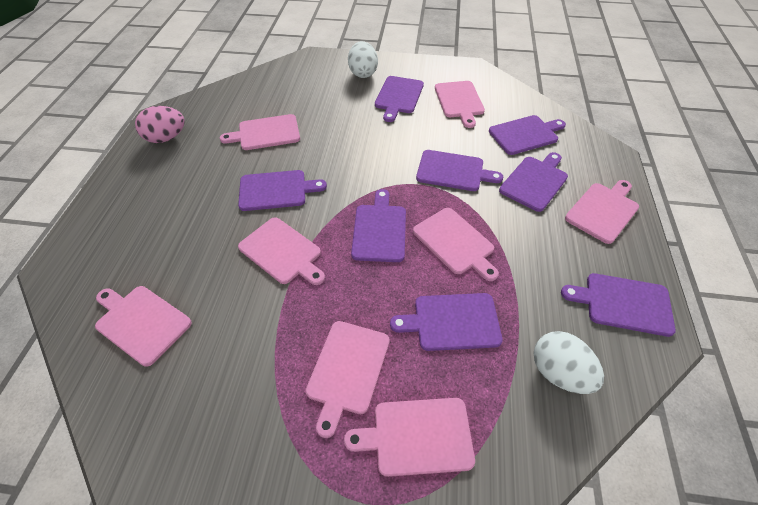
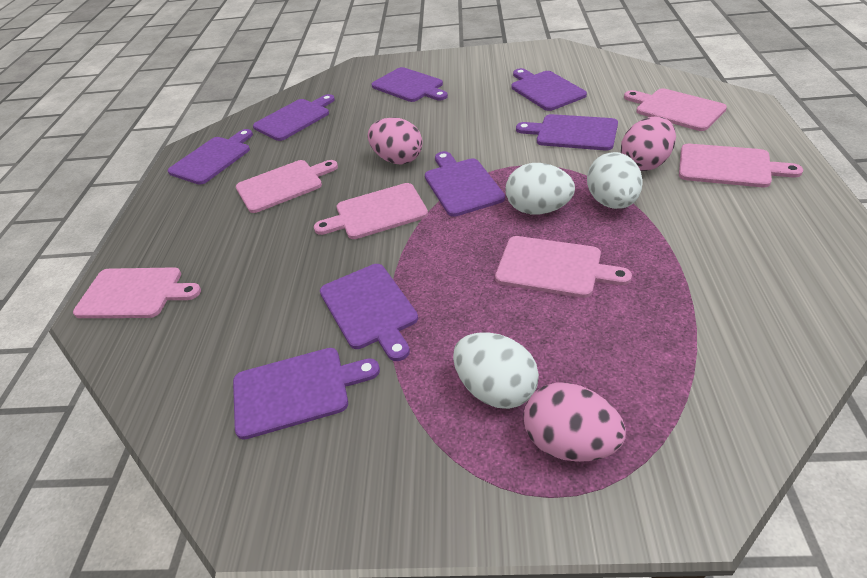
pink cutting board: 8 -> 6
pink egg: 1 -> 3
white egg: 2 -> 3

